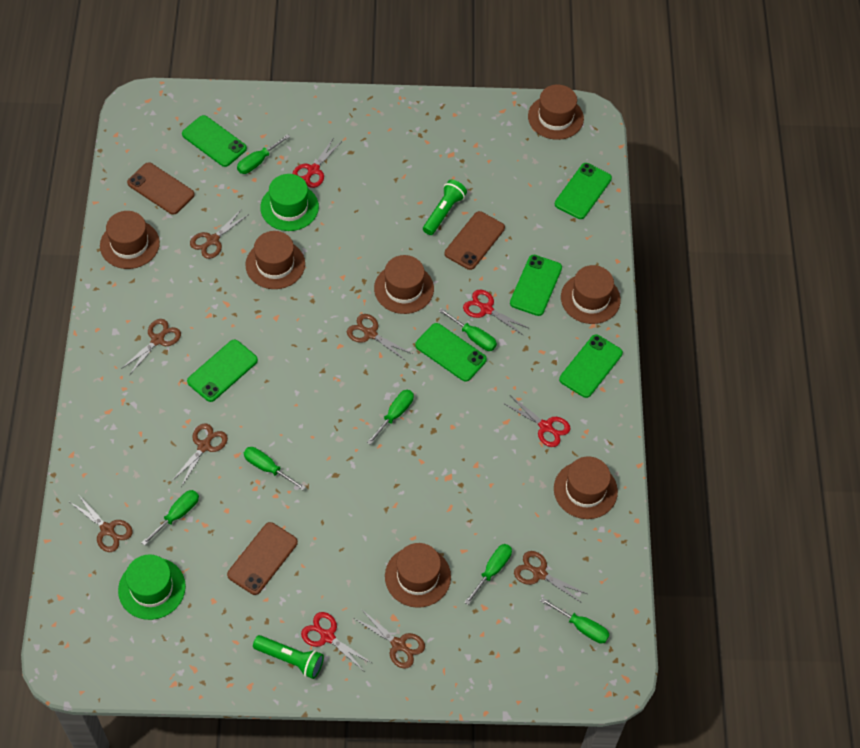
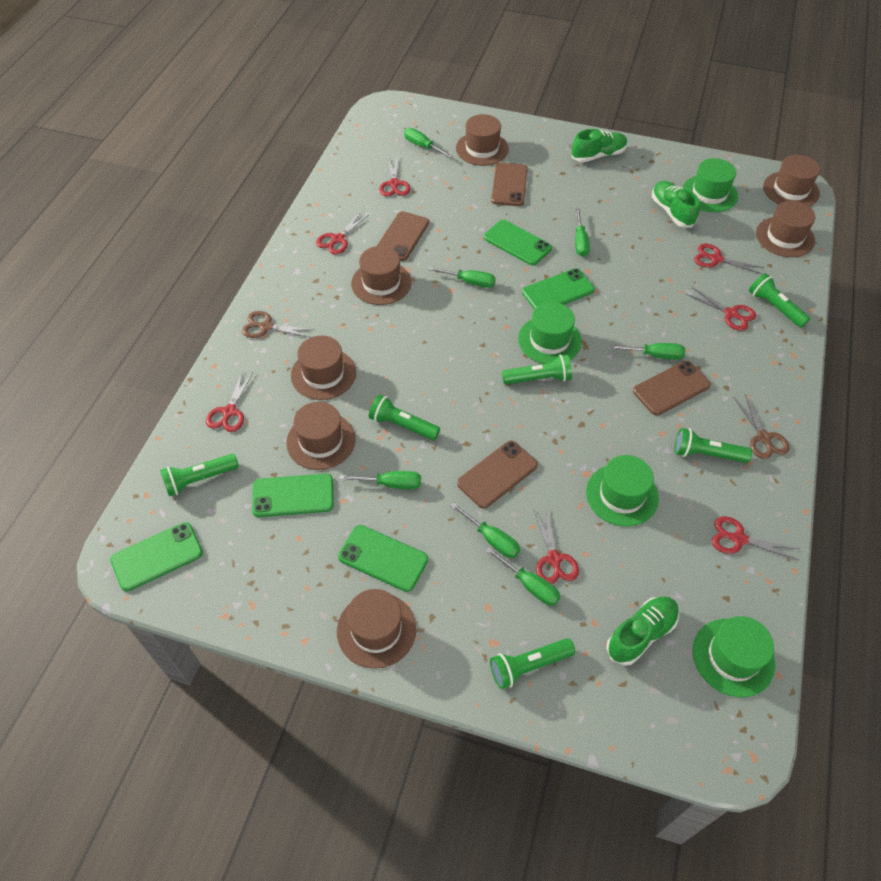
brown phone: 3 -> 4
brown scissors: 7 -> 2
green flashlight: 2 -> 6
green hat: 2 -> 4
green phone: 6 -> 5
green shoe: 0 -> 3
red scissors: 4 -> 7

